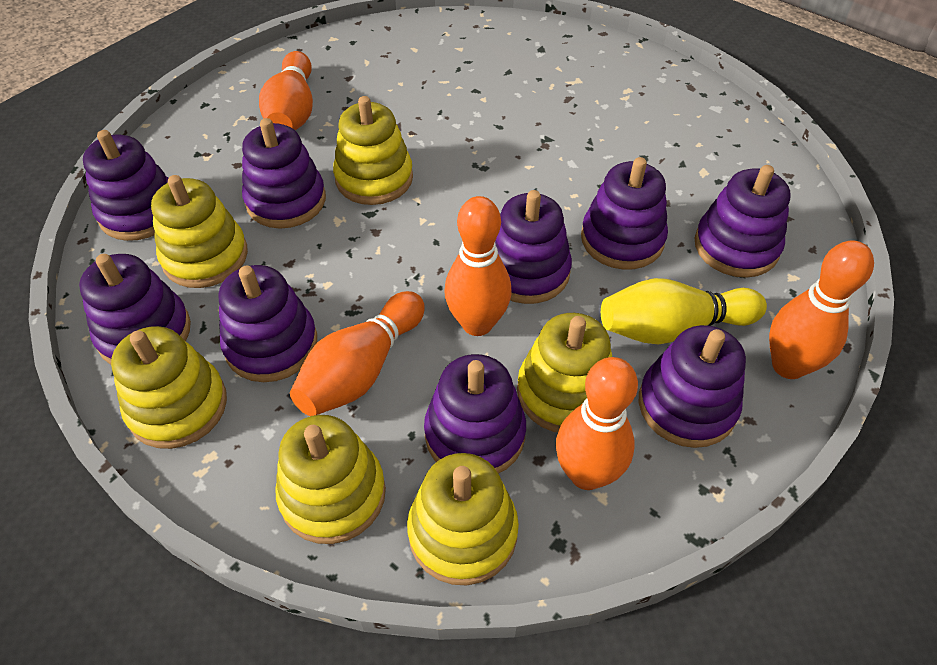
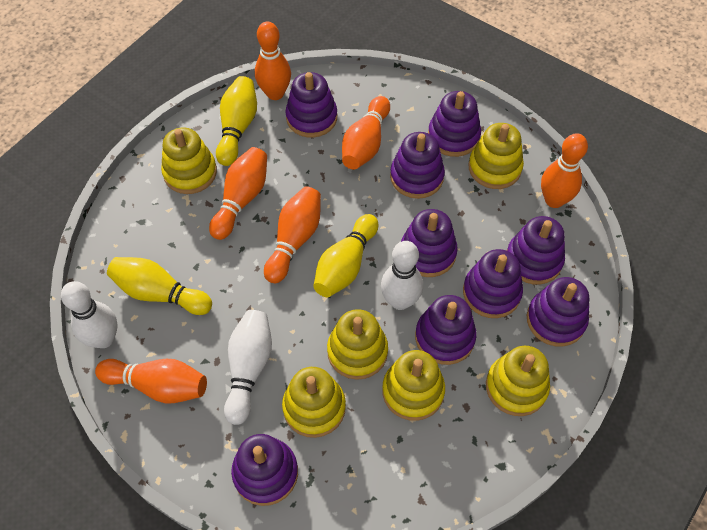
orange bowling pin: 5 -> 6
white bowling pin: 0 -> 3
yellow bowling pin: 1 -> 3

